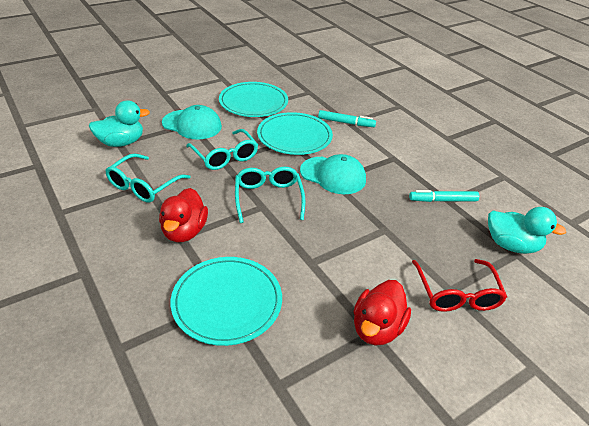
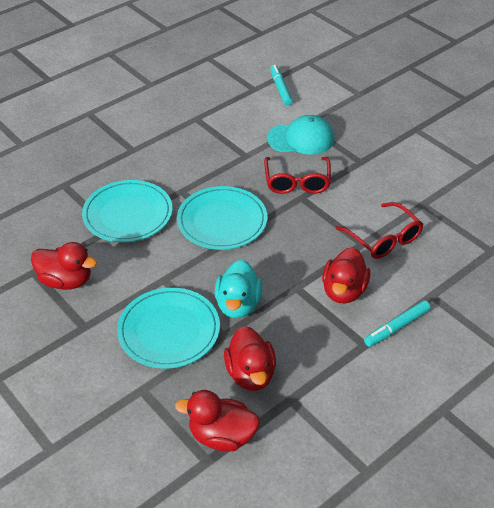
red duck: 2 -> 4
red glasses: 1 -> 2
turquoise cap: 2 -> 1
turquoise duck: 2 -> 1
turquoise glasses: 3 -> 0

